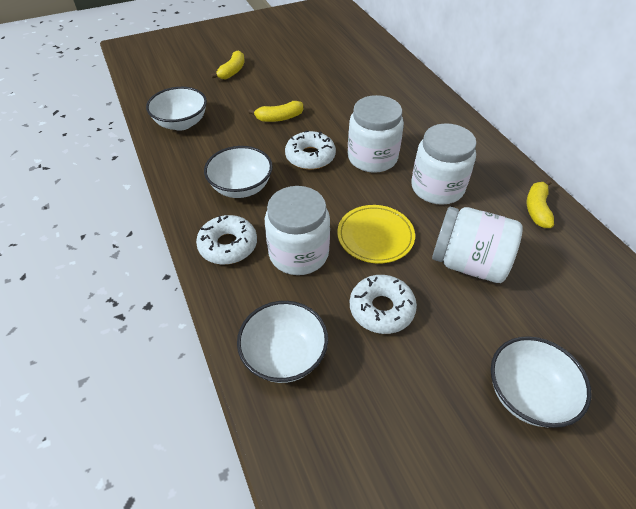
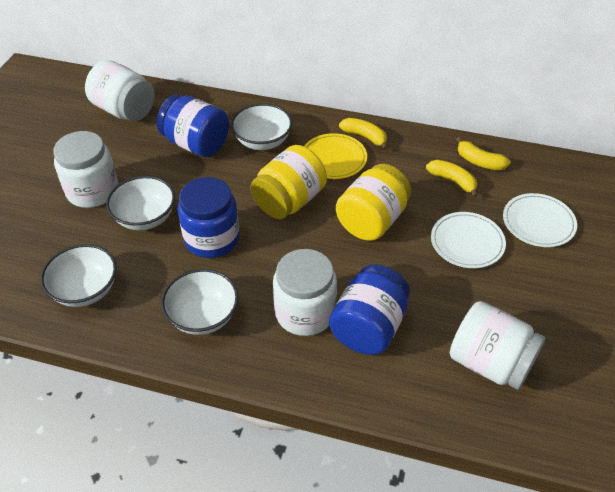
blue jar: 0 -> 3
white donut: 3 -> 0
white plate: 0 -> 2
yellow jar: 0 -> 2

